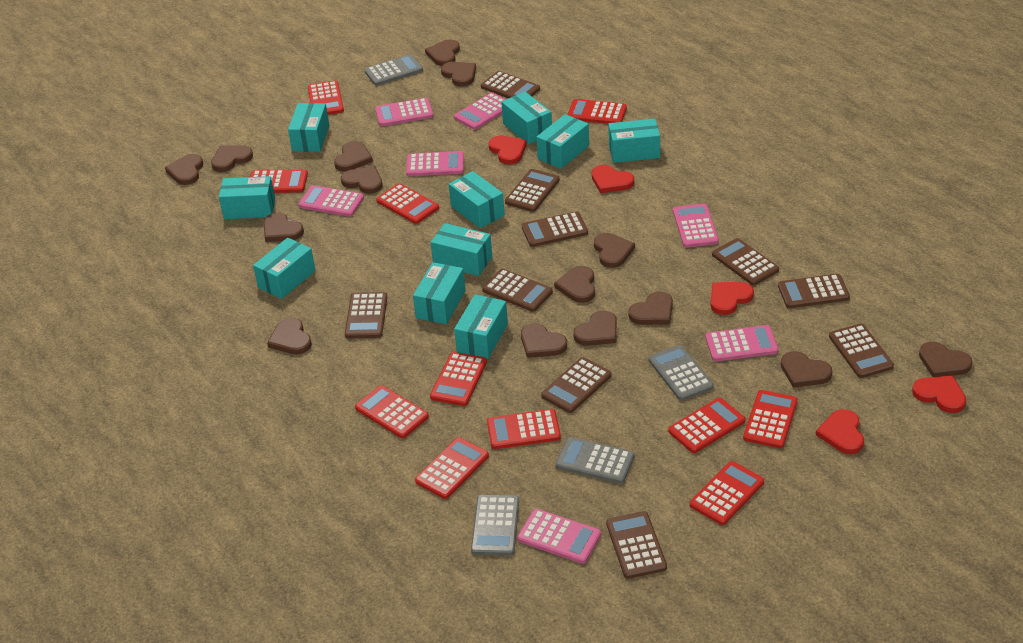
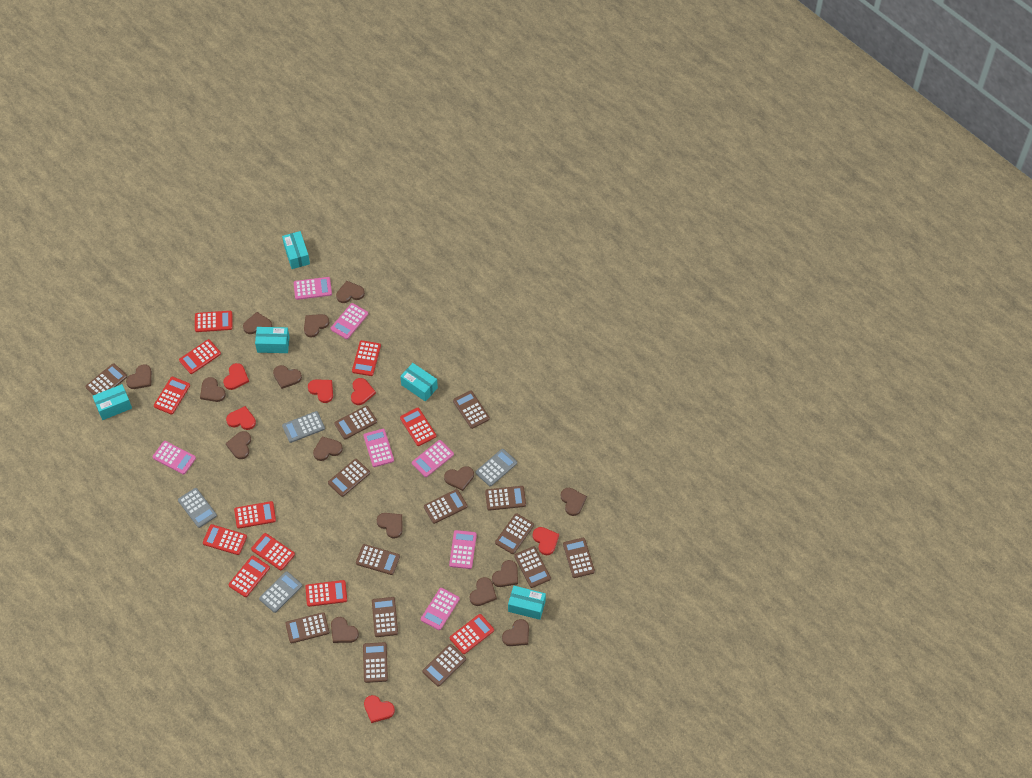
brown calculator: 10 -> 14
red heart: 5 -> 6
turquoise box: 10 -> 5

